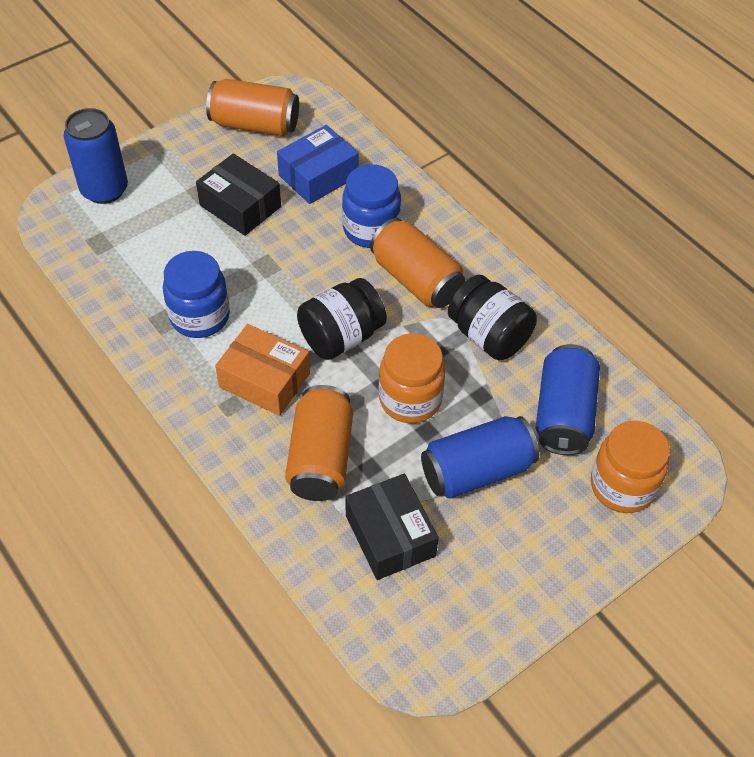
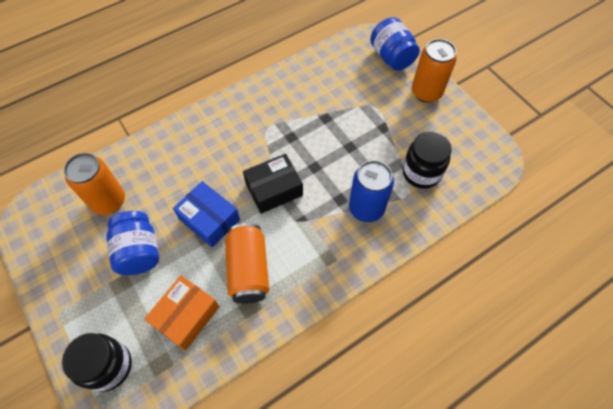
black box: 2 -> 1
blue can: 3 -> 1
orange jar: 2 -> 0

